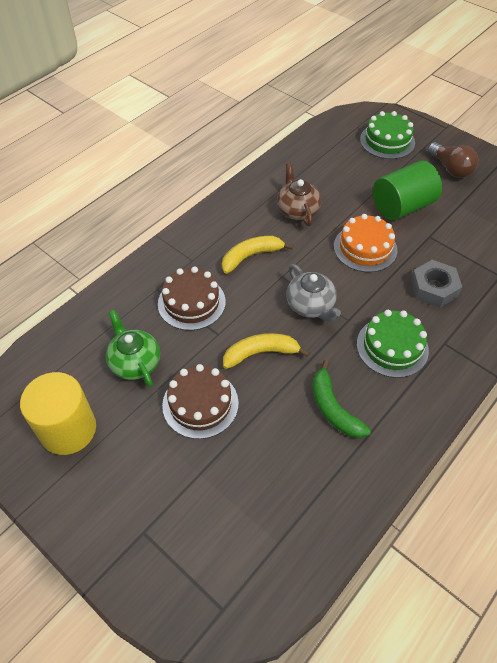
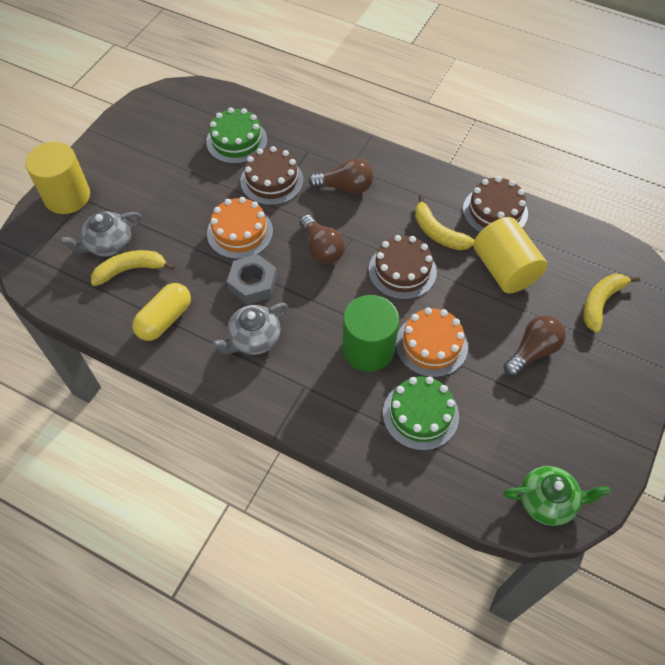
brown cake: 2 -> 3
brown light bulb: 1 -> 3
brown teapot: 1 -> 0
green banana: 1 -> 0
grey teapot: 1 -> 2
orange cake: 1 -> 2
yellow banana: 2 -> 3
yellow capsule: 0 -> 1
yellow cylinder: 1 -> 2

